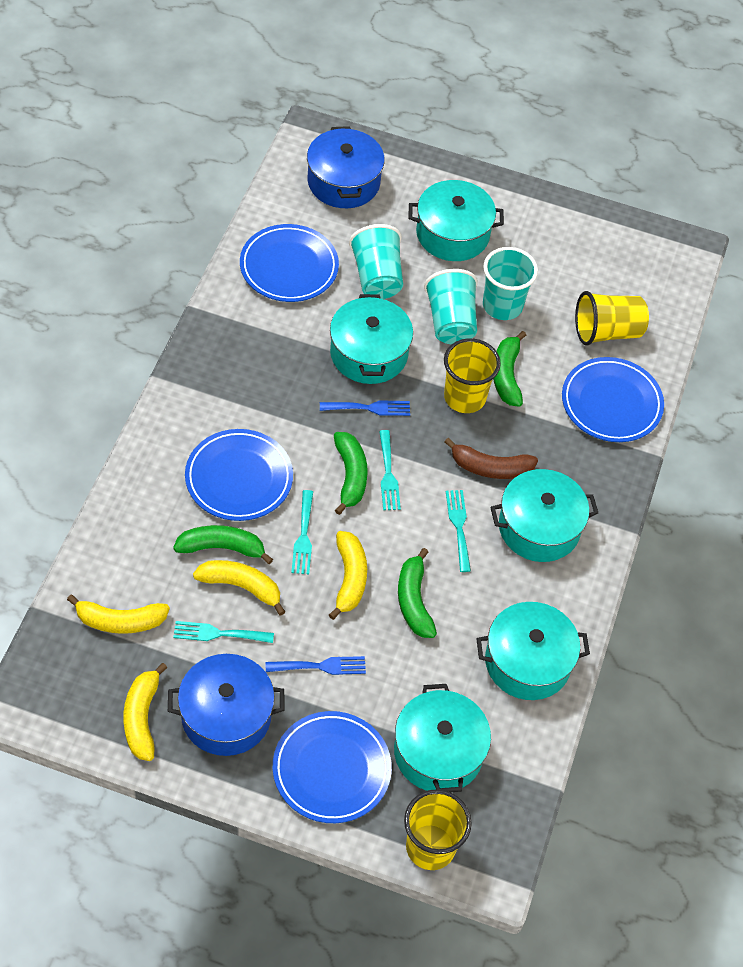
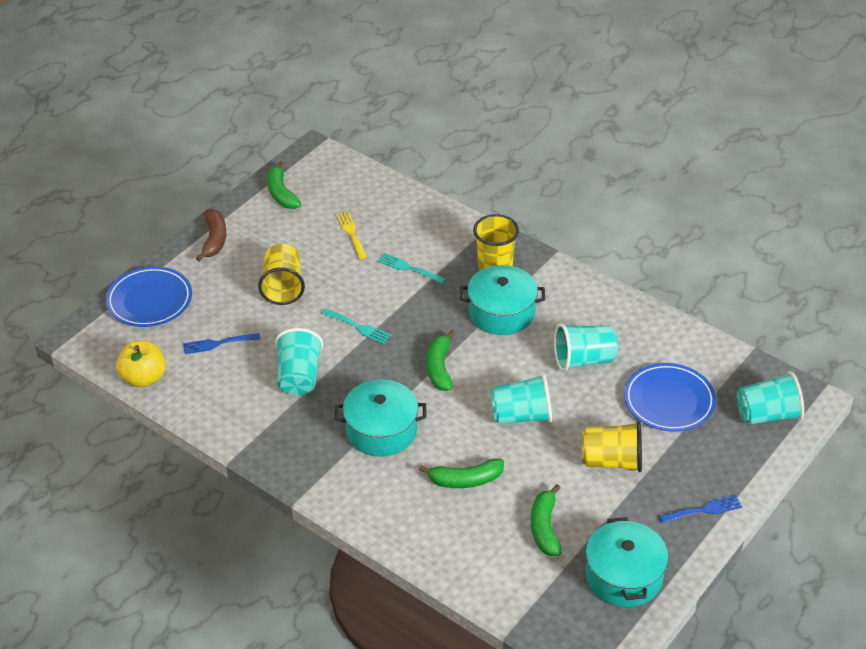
blue plate: 4 -> 2
blue pot: 2 -> 0
turquoise cup: 3 -> 4
turquoise fork: 4 -> 2
turquoise pot: 5 -> 3
yellow apple: 0 -> 1
yellow banana: 4 -> 0
yellow fork: 0 -> 1

